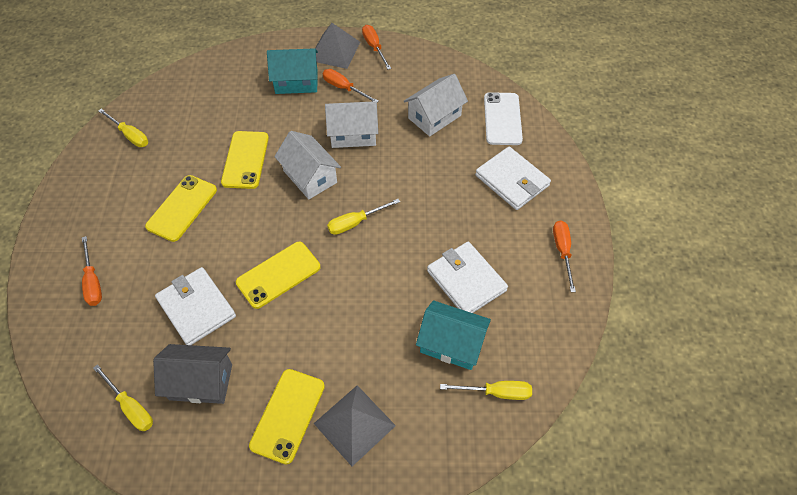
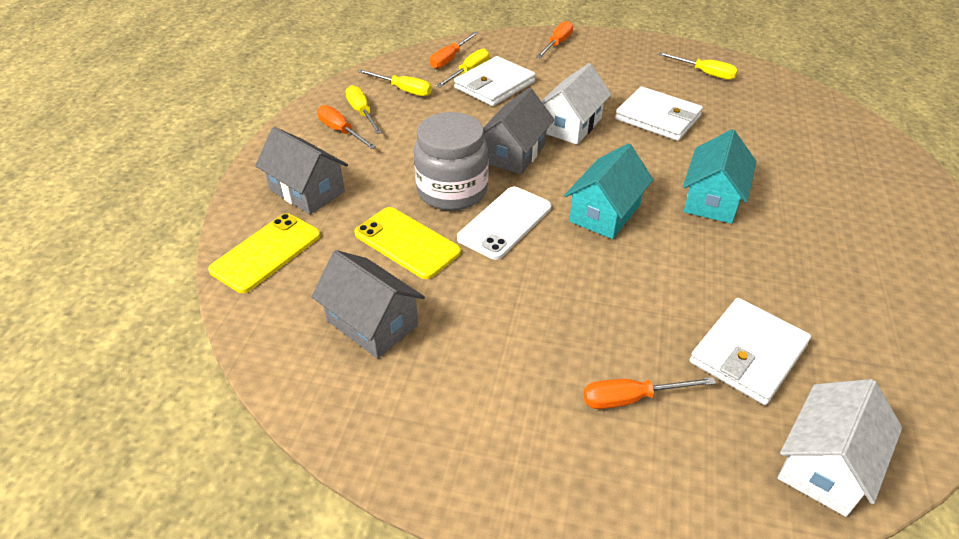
grey house: 1 -> 3
grey jar: 0 -> 1
grey pyramid: 2 -> 0
white house: 3 -> 2
yellow phone: 4 -> 2

